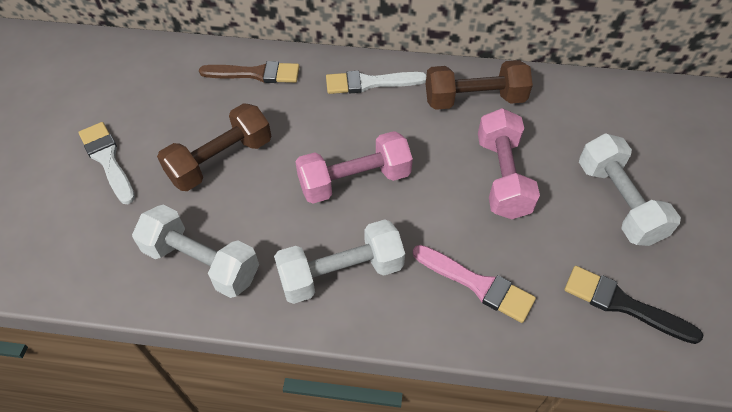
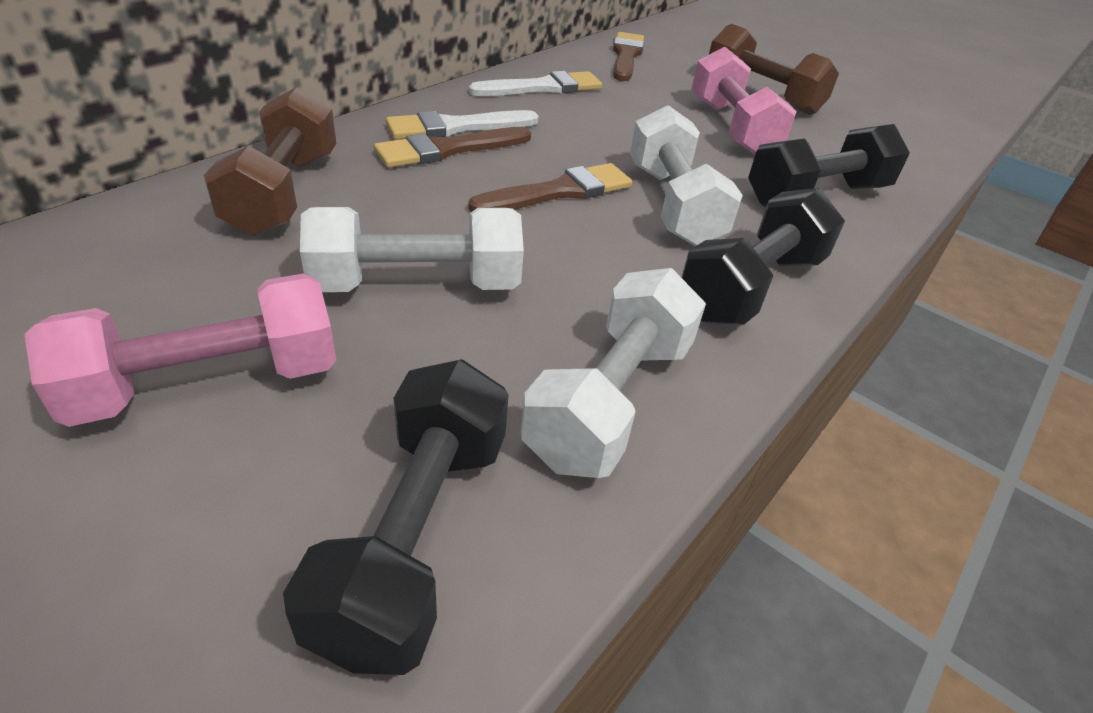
black brush: 1 -> 0
black dumbbell: 0 -> 3
brown brush: 1 -> 3
pink brush: 1 -> 0

